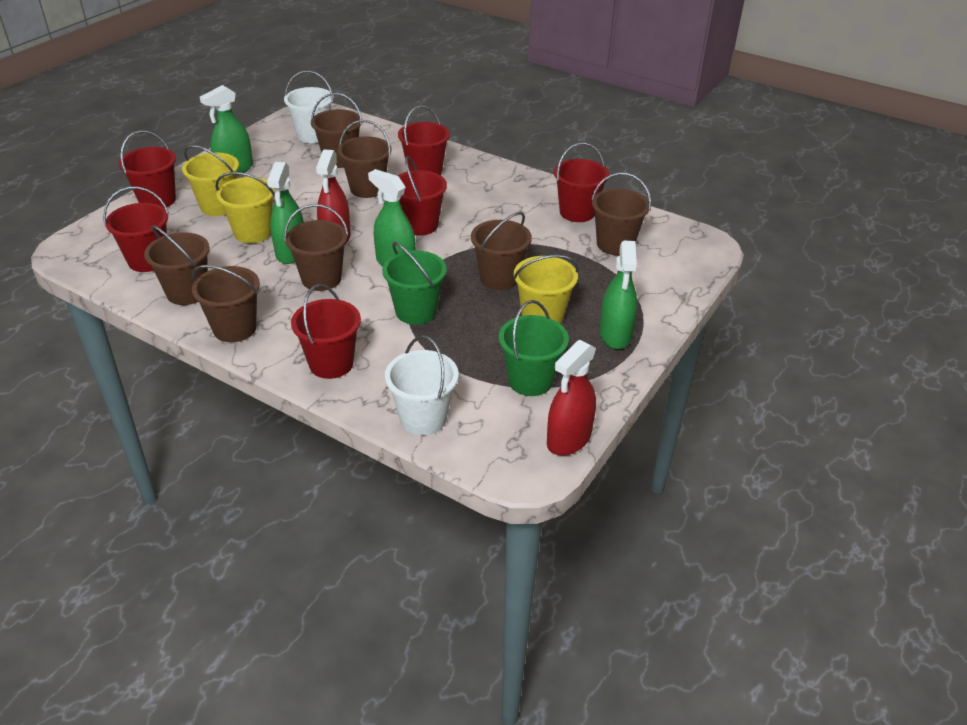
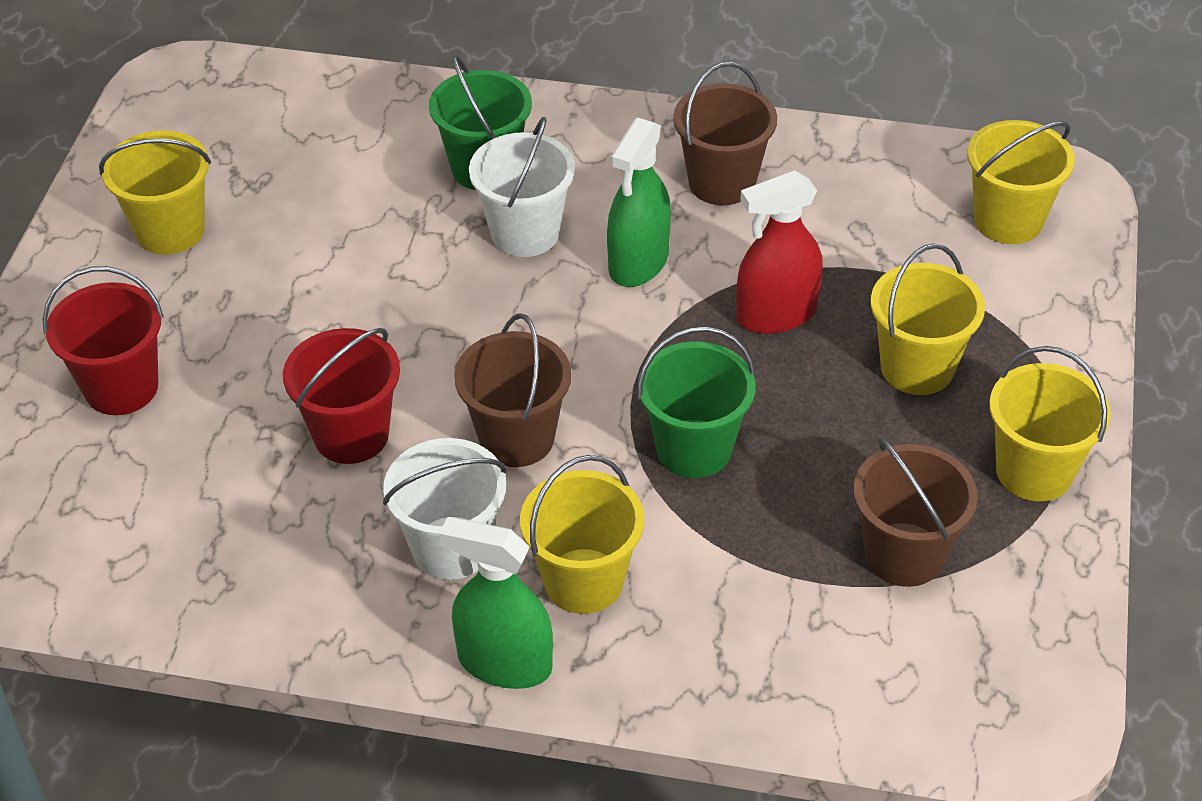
brown bucket: 7 -> 3
green spray bottle: 4 -> 2
red bucket: 6 -> 2
red spray bottle: 2 -> 1
yellow bucket: 3 -> 5

